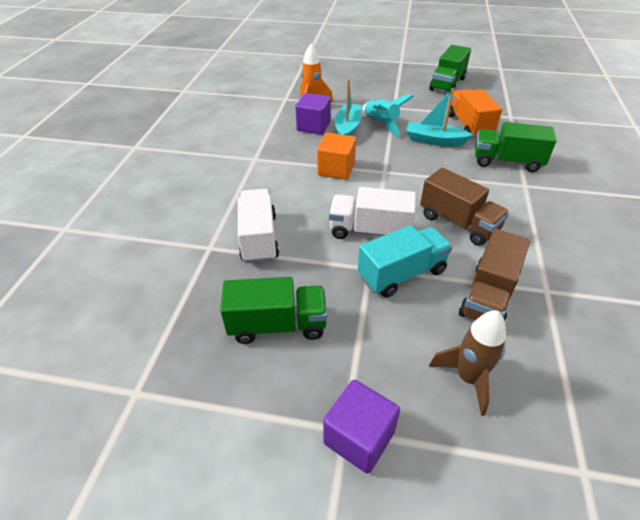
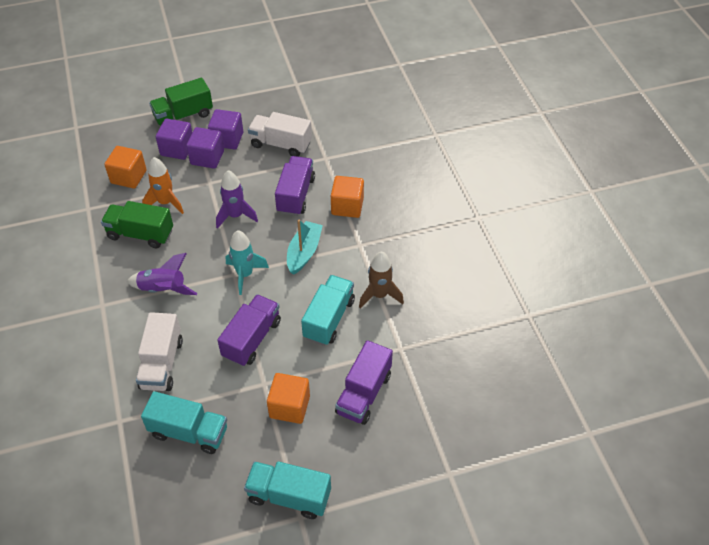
brown truck: 2 -> 0
green truck: 3 -> 2
orange cube: 1 -> 3
orange truck: 1 -> 0
purple cube: 2 -> 3
purple rocket: 0 -> 2
purple truck: 0 -> 3
turquoise boat: 2 -> 1
turquoise truck: 1 -> 3

